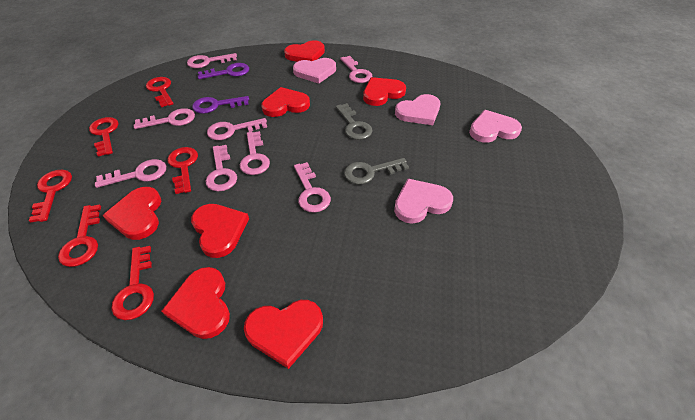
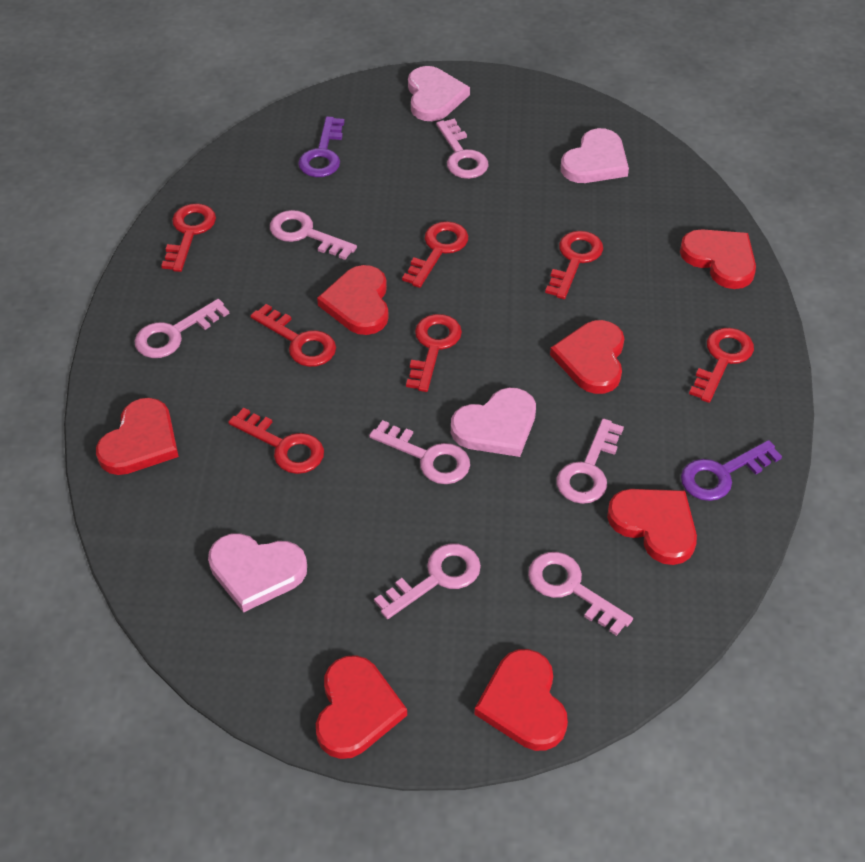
grey key: 2 -> 0
pink key: 8 -> 7
red key: 6 -> 7

